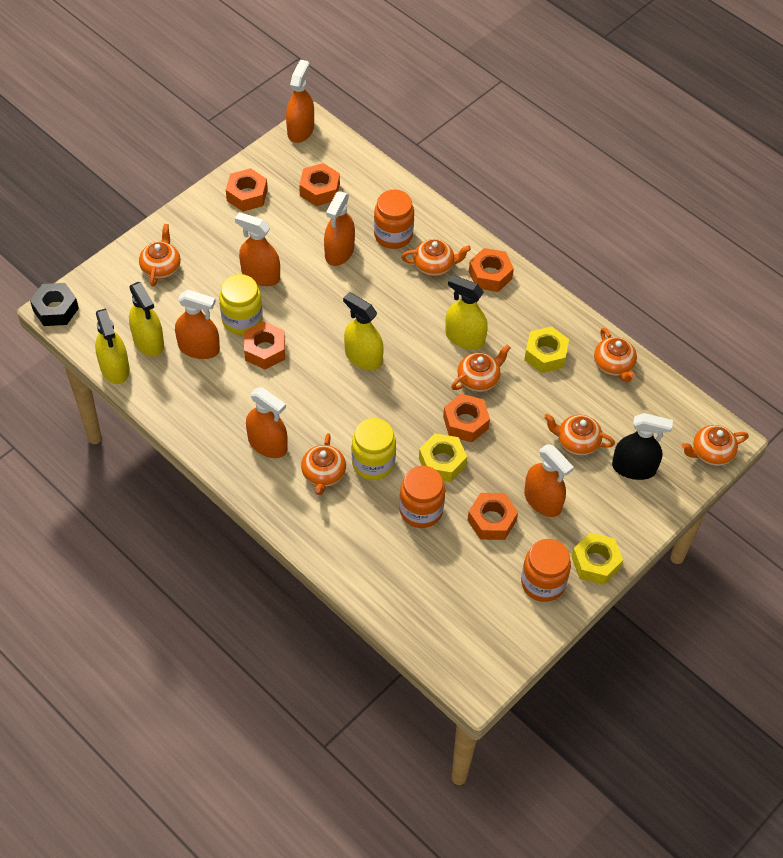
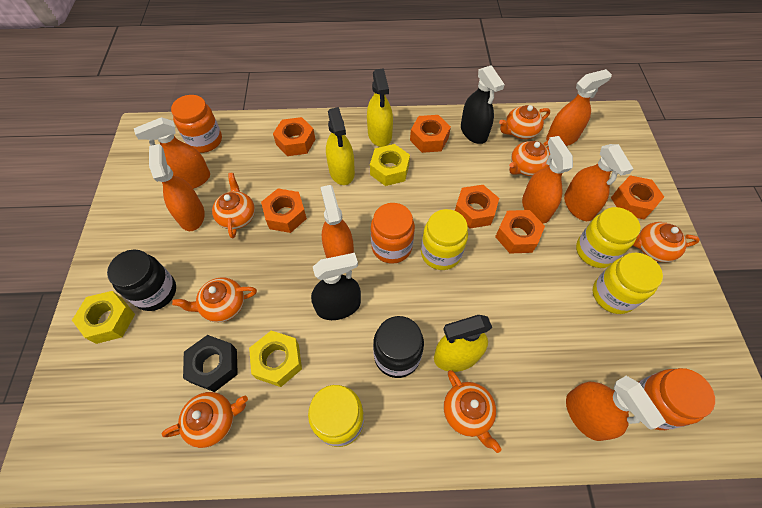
black jar: 0 -> 2
black spray bottle: 1 -> 2
orange spray bottle: 6 -> 7
yellow jar: 2 -> 4
yellow spray bottle: 4 -> 3

